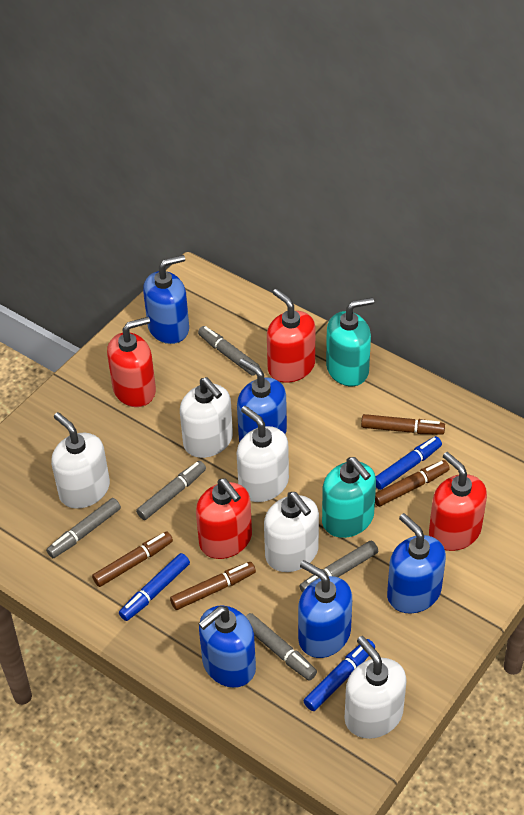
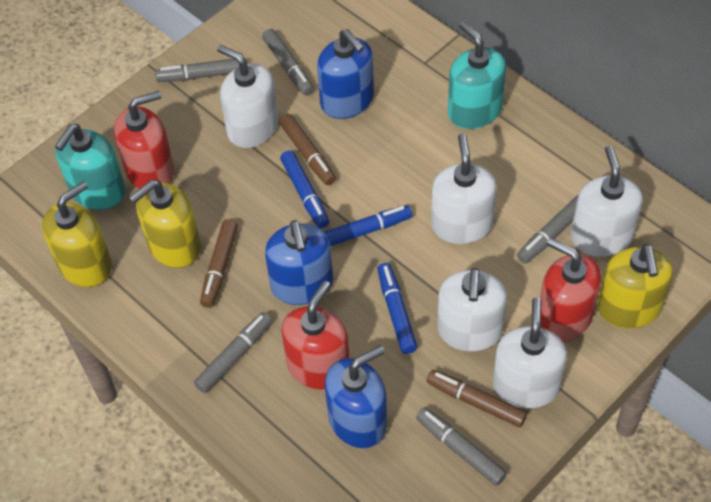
blue soap dispenser: 5 -> 3
brown marker: 4 -> 3
red soap dispenser: 4 -> 3
yellow soap dispenser: 0 -> 3

